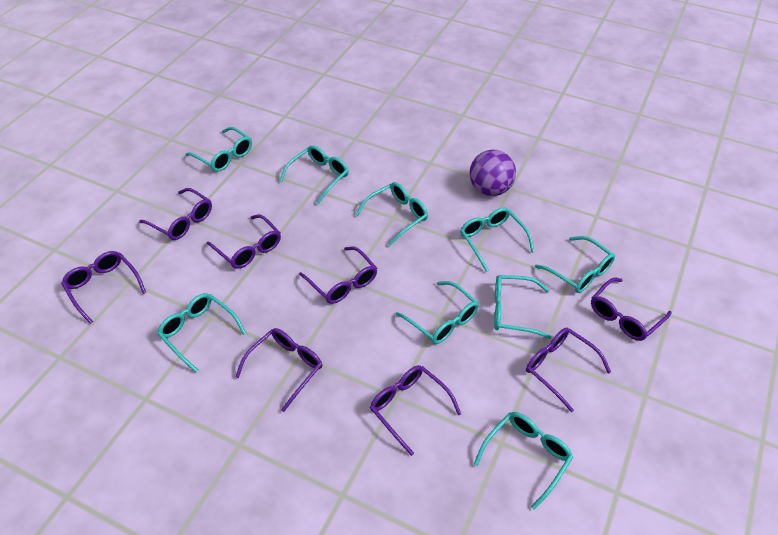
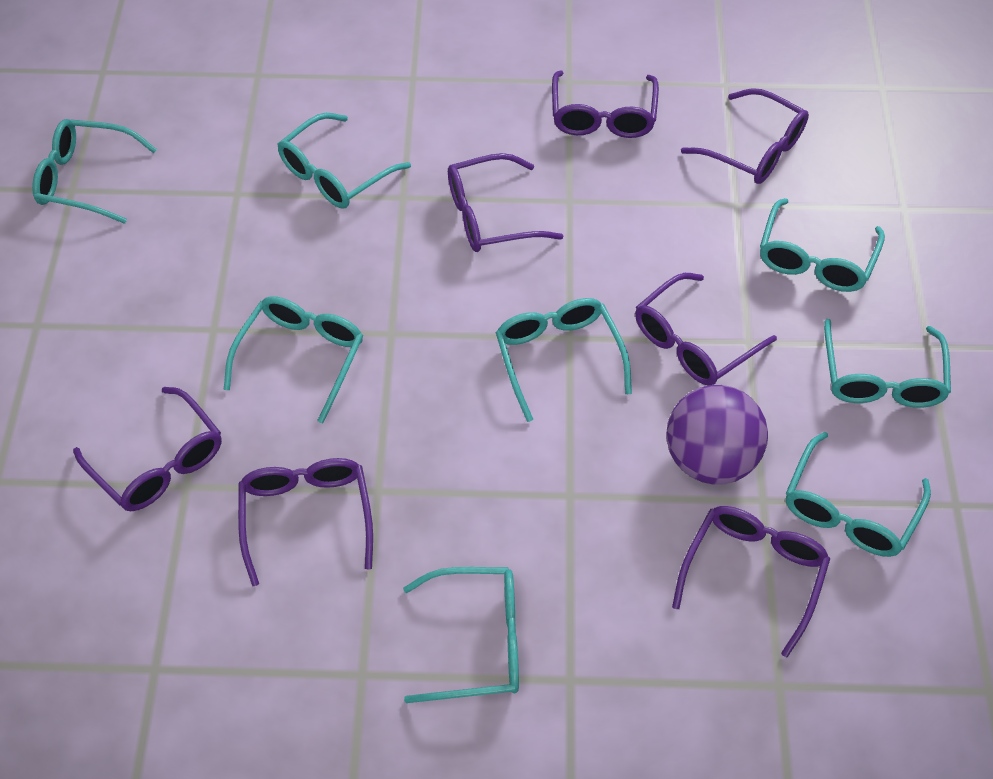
purple glasses: 8 -> 7
turquoise glasses: 9 -> 8

